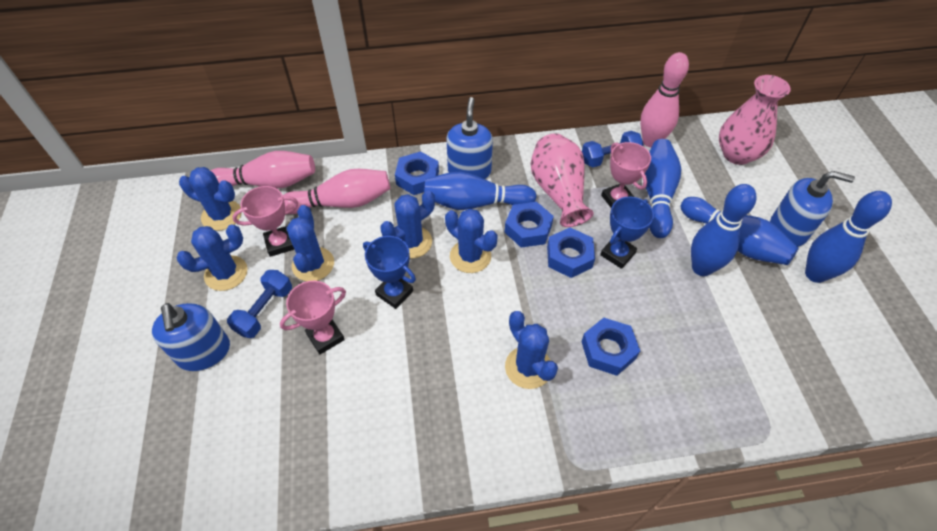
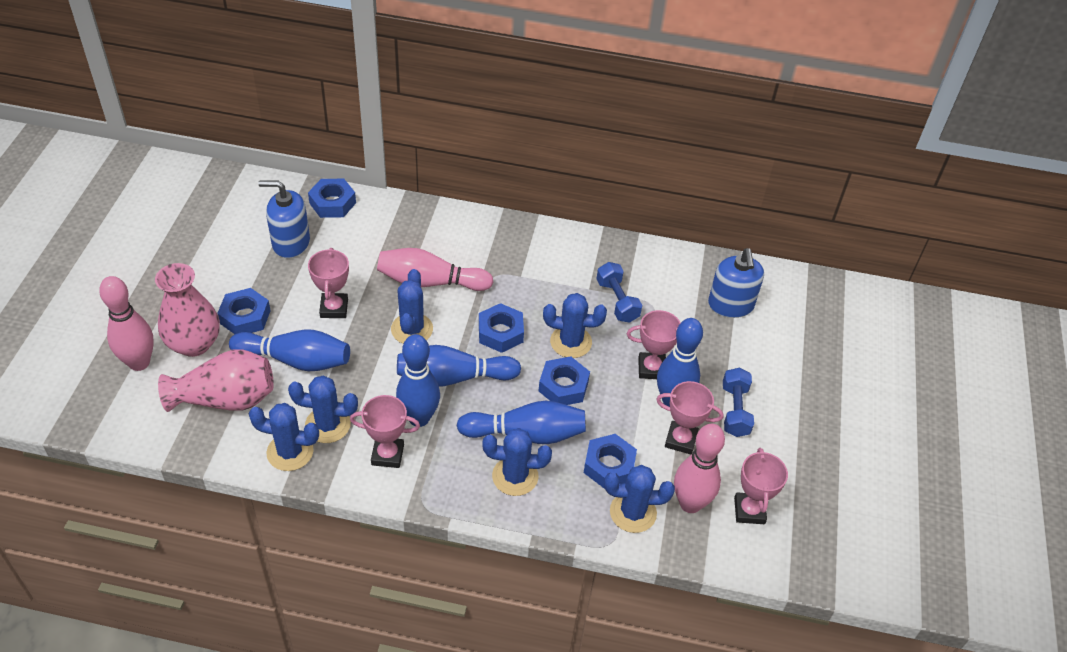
blue nut: 4 -> 5
blue soap dispenser: 3 -> 2
blue trophy: 2 -> 0
pink trophy: 3 -> 5

